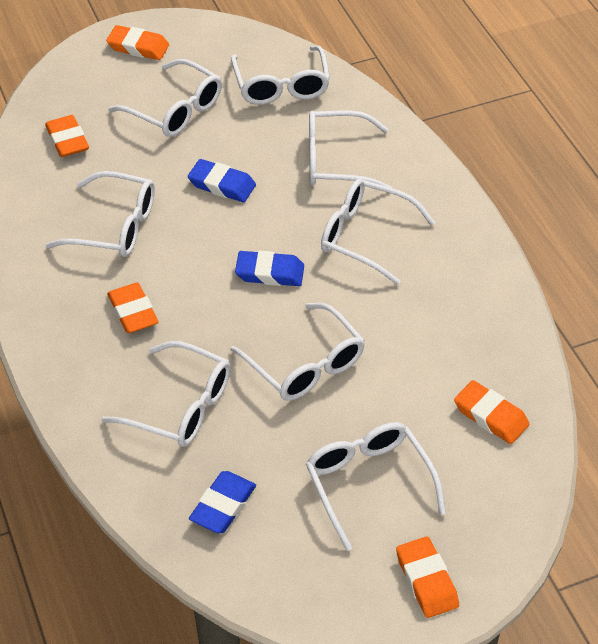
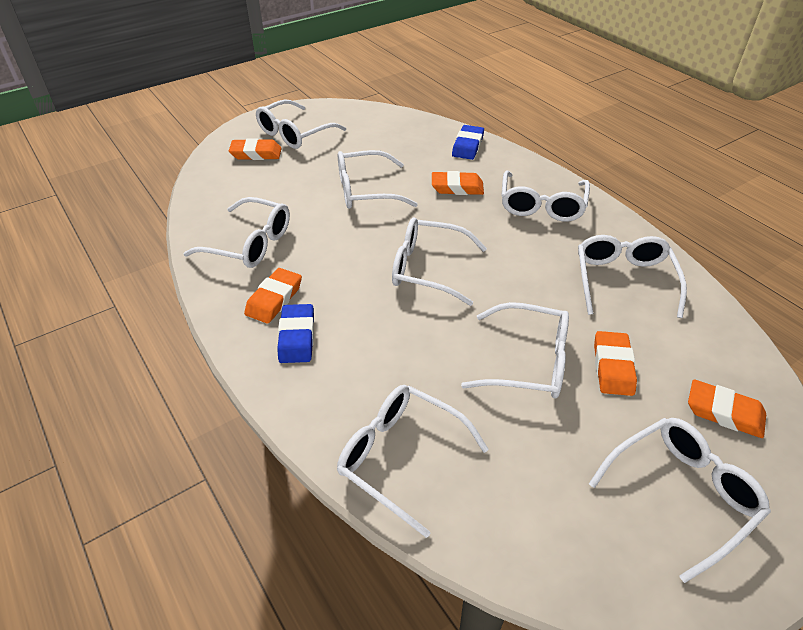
blue eraser: 3 -> 2
white glasses: 8 -> 9

